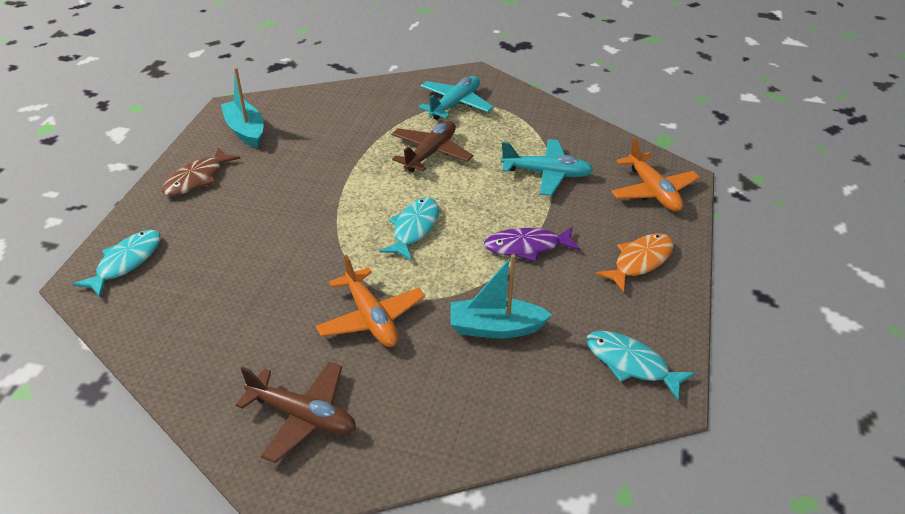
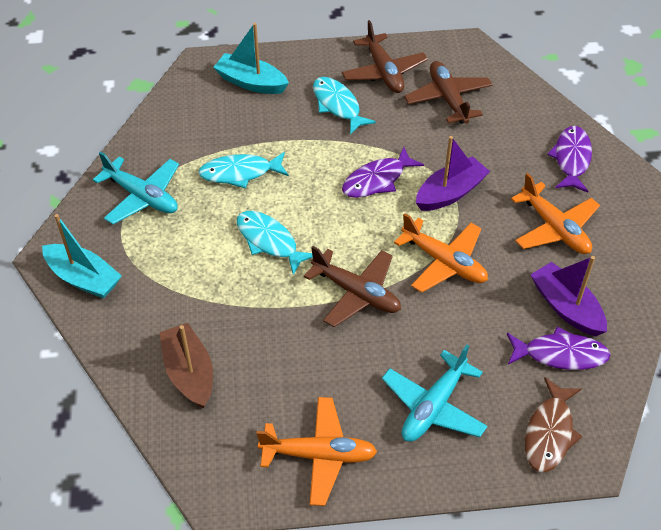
brown boat: 0 -> 1
brown plane: 2 -> 3
orange fish: 1 -> 0
orange plane: 2 -> 3
purple boat: 0 -> 2
purple fish: 1 -> 3

